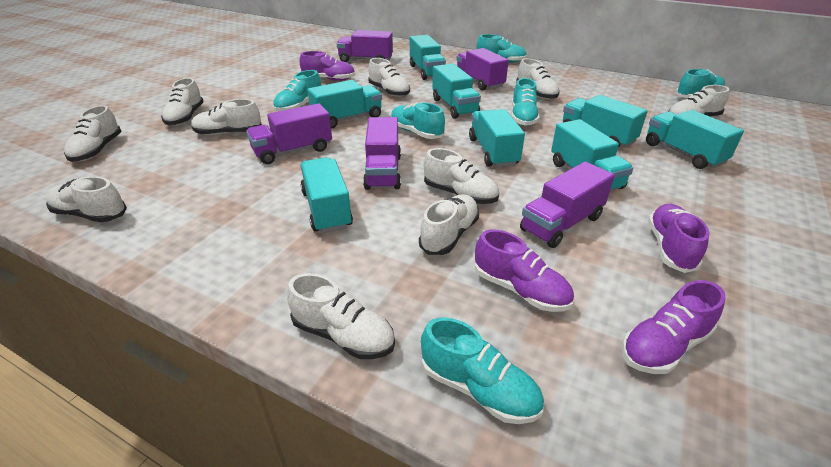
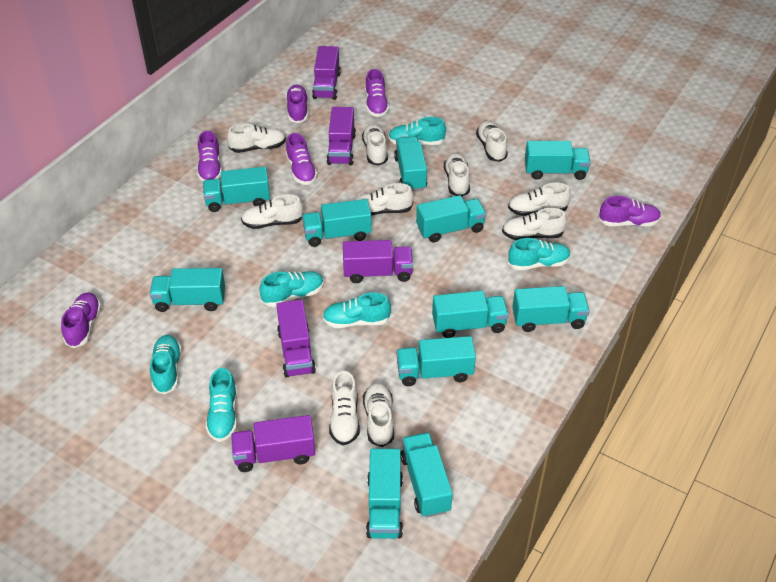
purple shoe: 4 -> 6
turquoise truck: 8 -> 11

